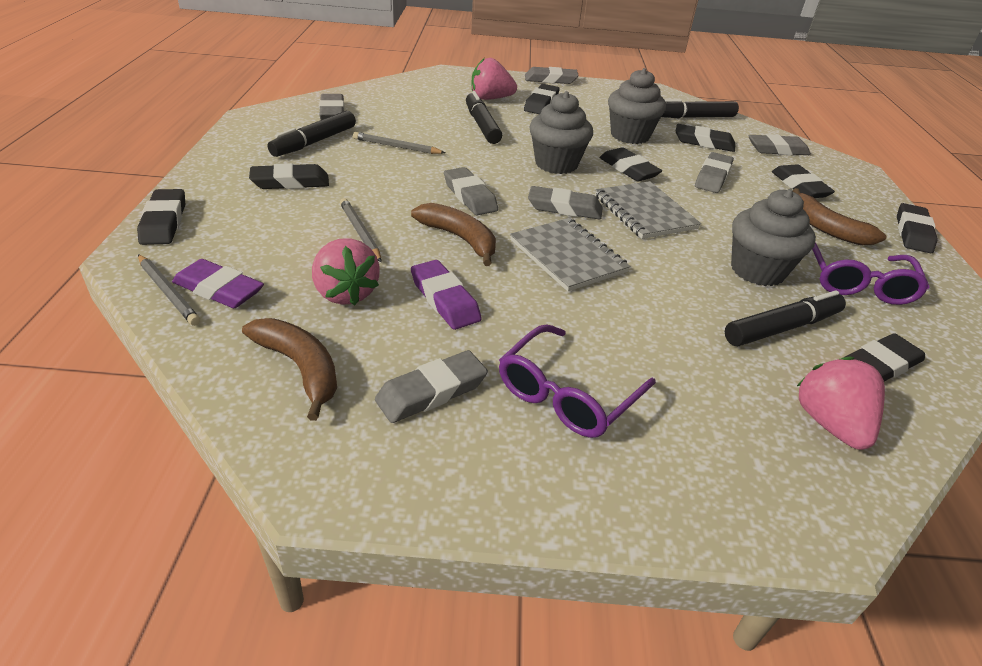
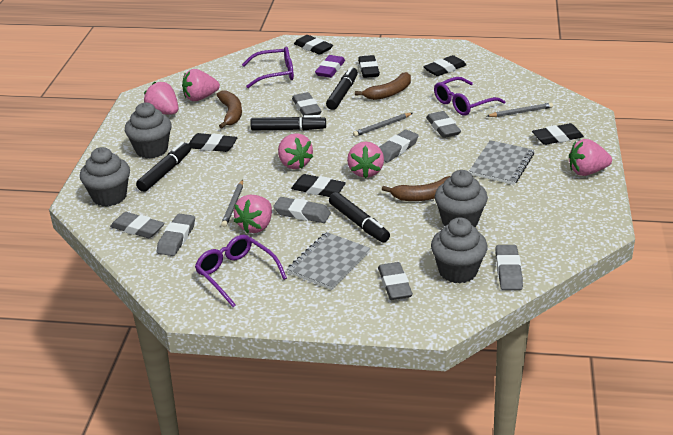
black eraser: 8 -> 6
grey cupcake: 3 -> 4
grey eraser: 7 -> 8
pink strawberry: 3 -> 6
purple eraser: 2 -> 1
purple glasses: 2 -> 3

